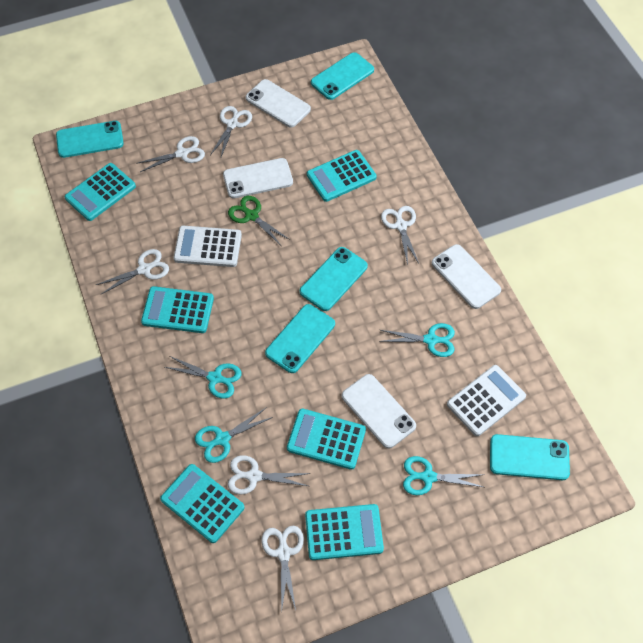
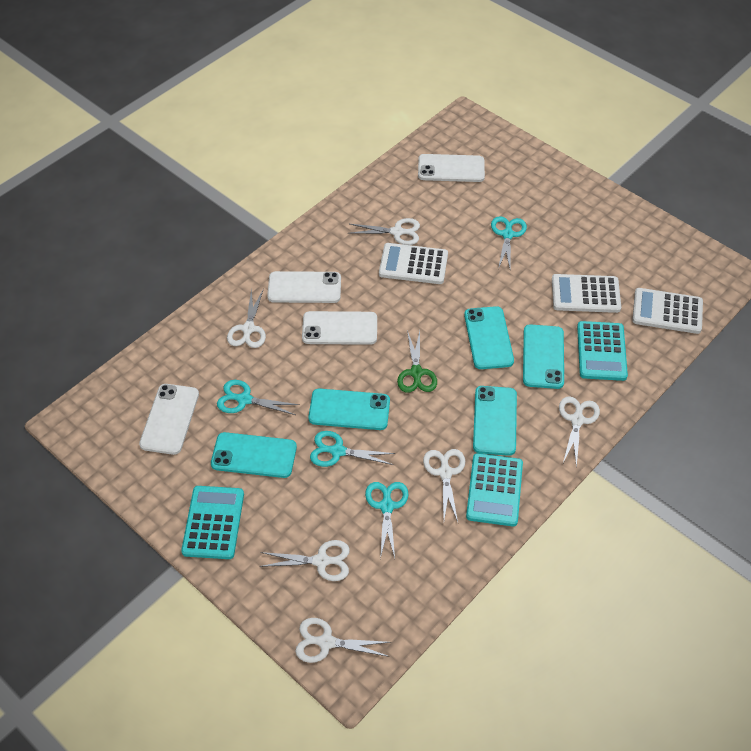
turquoise calculator: 6 -> 3
white calculator: 2 -> 3

